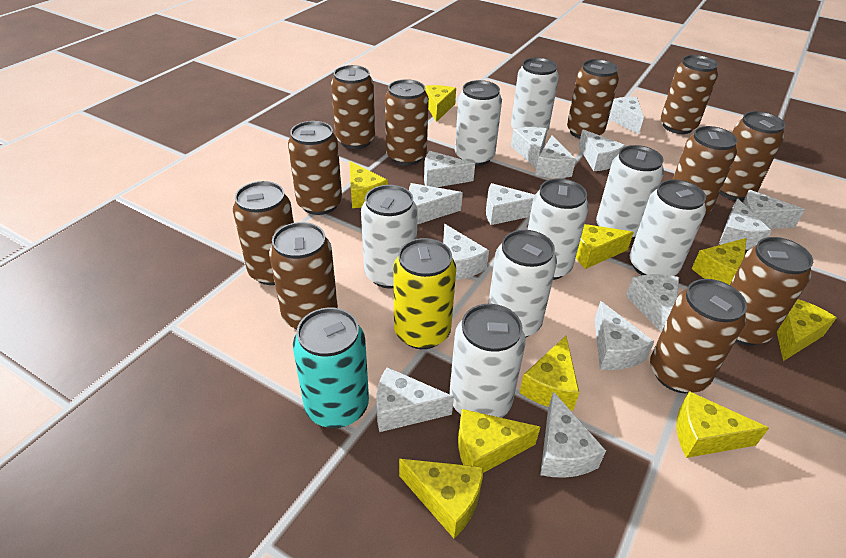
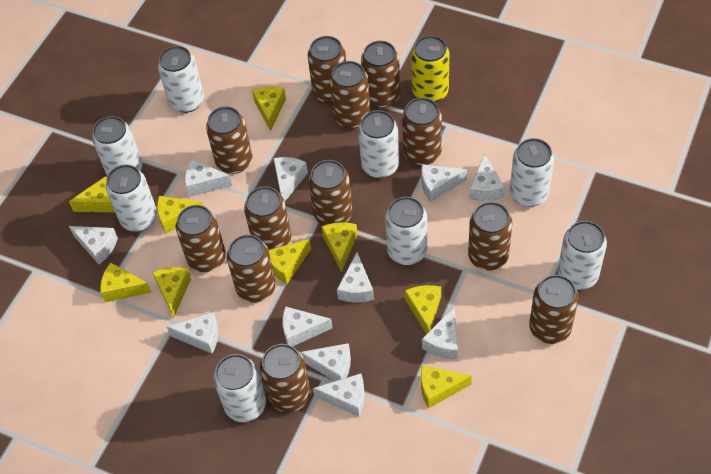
brown can: 11 -> 12
turquoise can: 1 -> 0
white cheese: 14 -> 11

